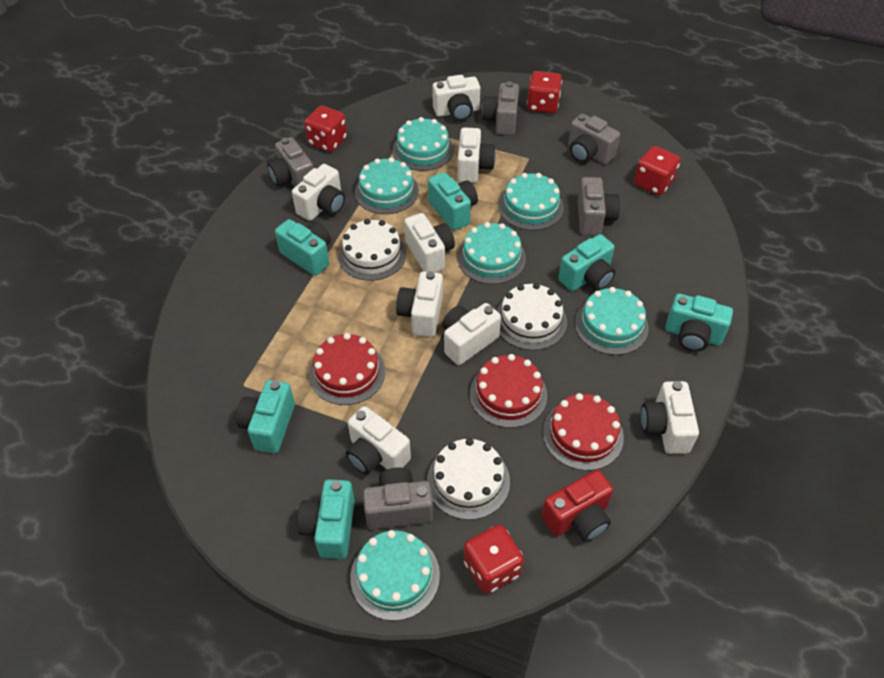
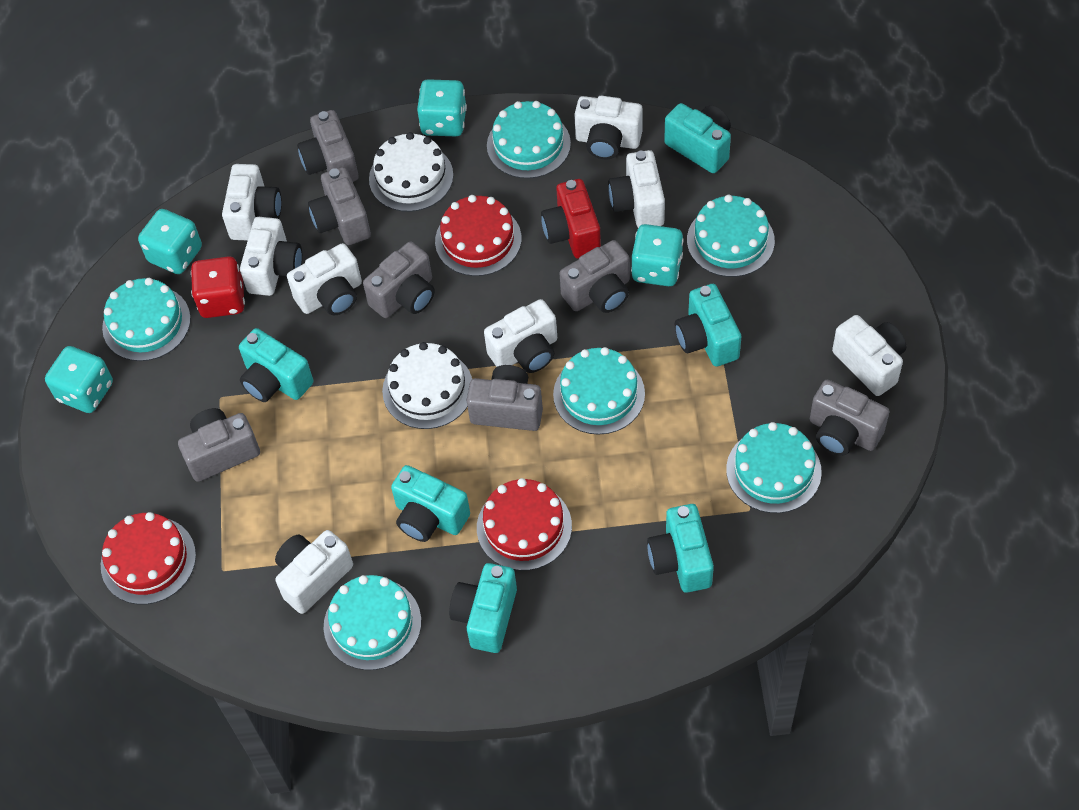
grey camera: 5 -> 7
red dice: 4 -> 1
turquoise dice: 0 -> 4
white cake: 3 -> 2

